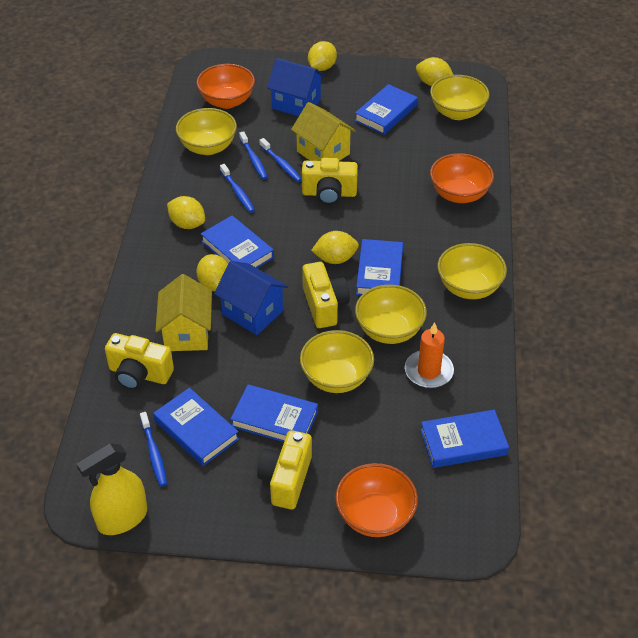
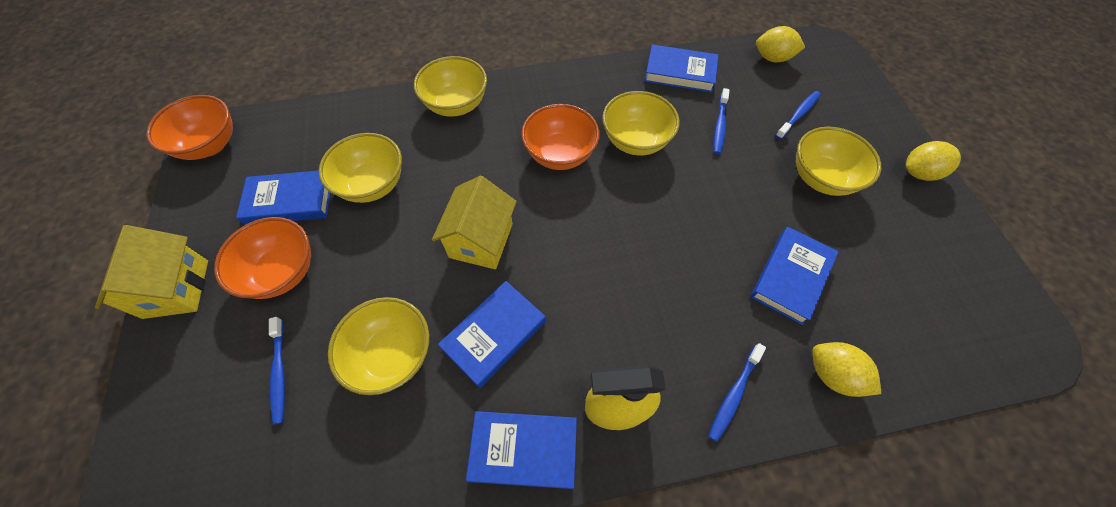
blue book: 6 -> 5
blue house: 2 -> 0
orange candle: 1 -> 0
yellow camera: 4 -> 0
yellow lemon: 5 -> 3

